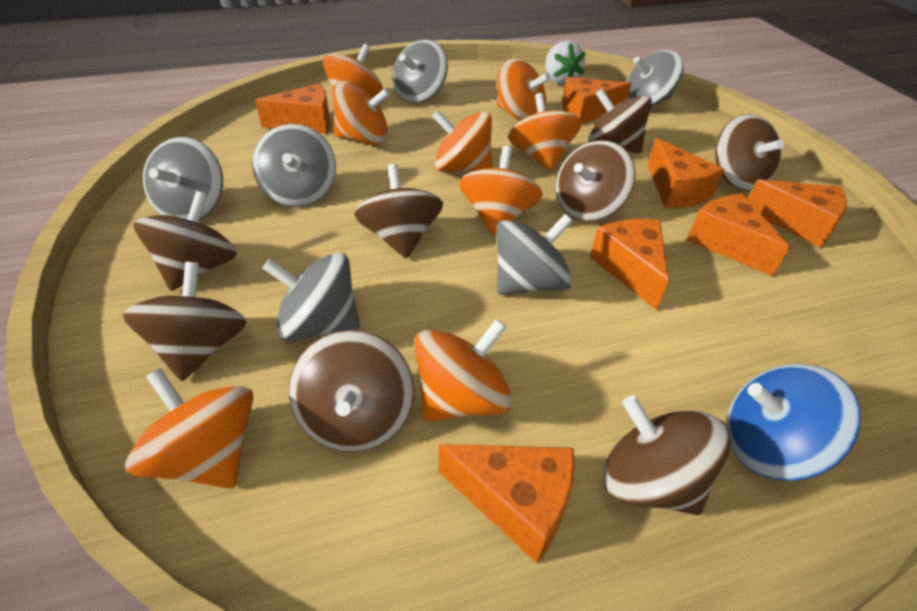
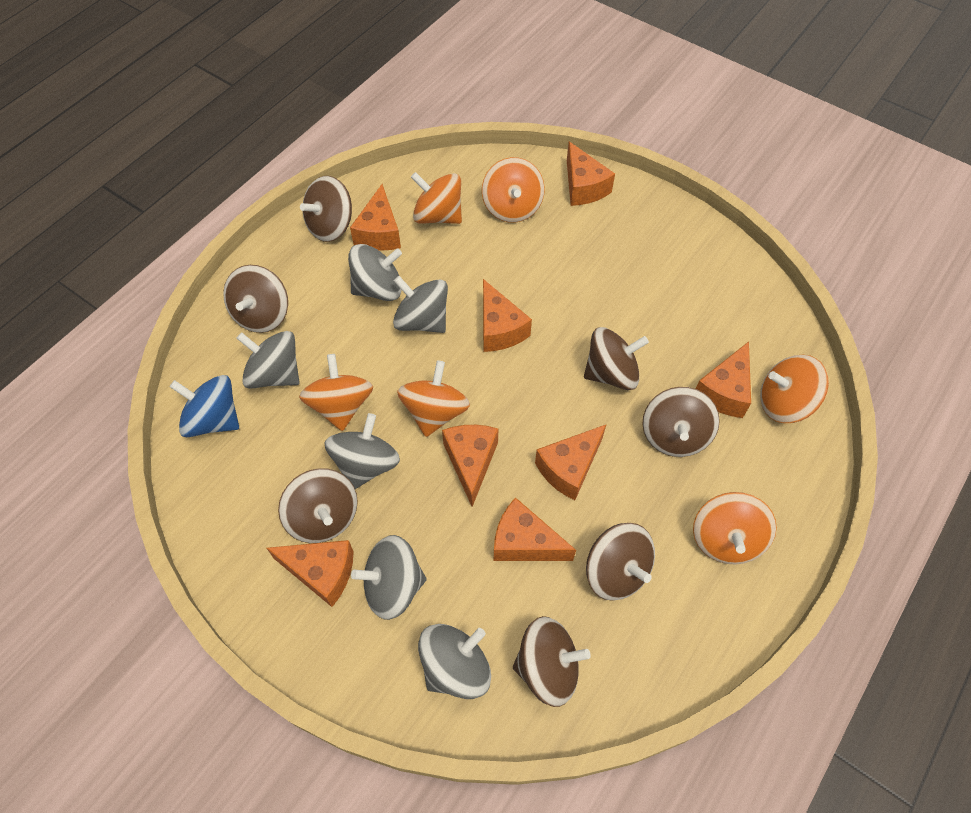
brown spinning top: 8 -> 7
orange cheese: 7 -> 8
orange spinning top: 8 -> 6
white strawberry: 1 -> 0

